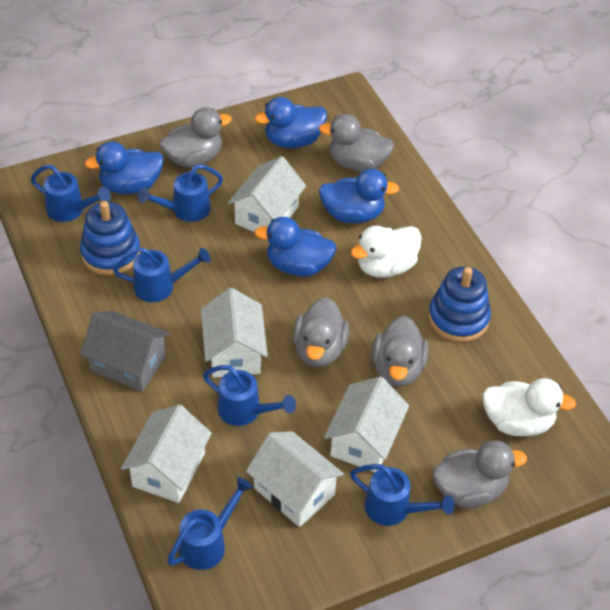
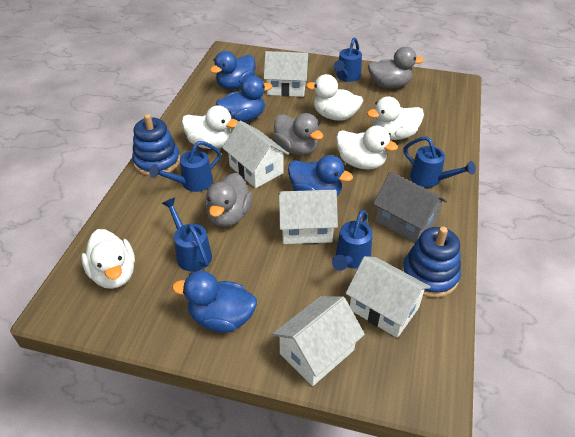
blue watering can: 6 -> 5
grey duck: 5 -> 3
white duck: 2 -> 5

